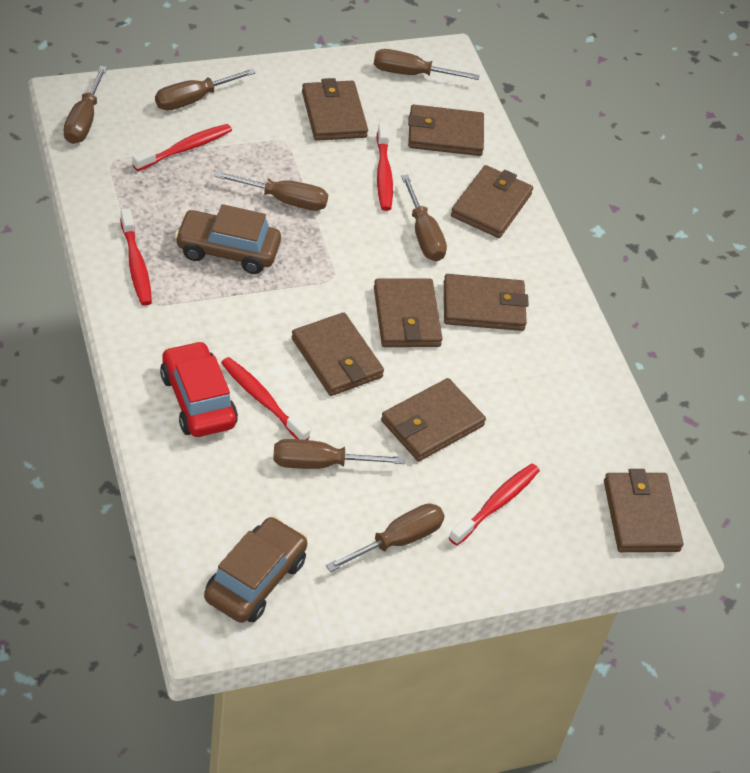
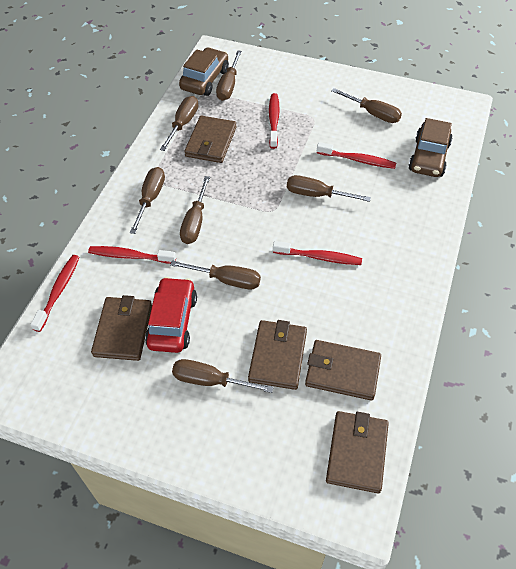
brown screwdriver: 7 -> 8
brown wallet: 8 -> 5

